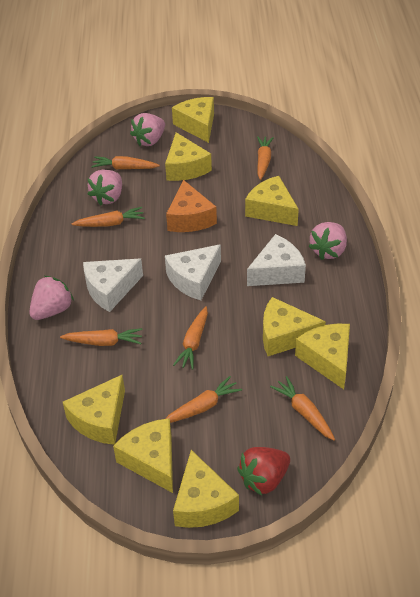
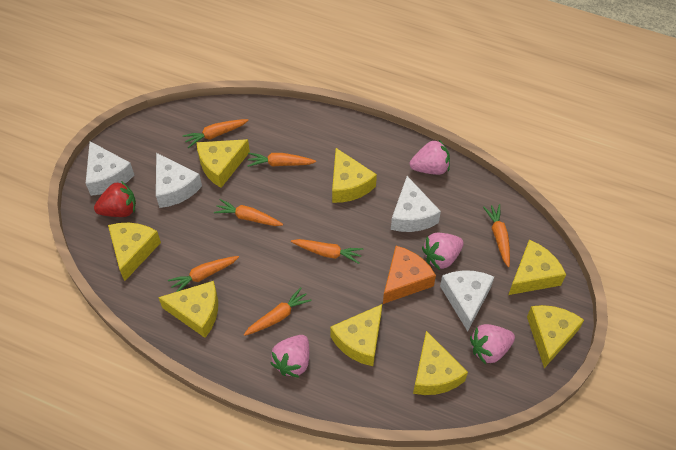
white cheese: 3 -> 4

